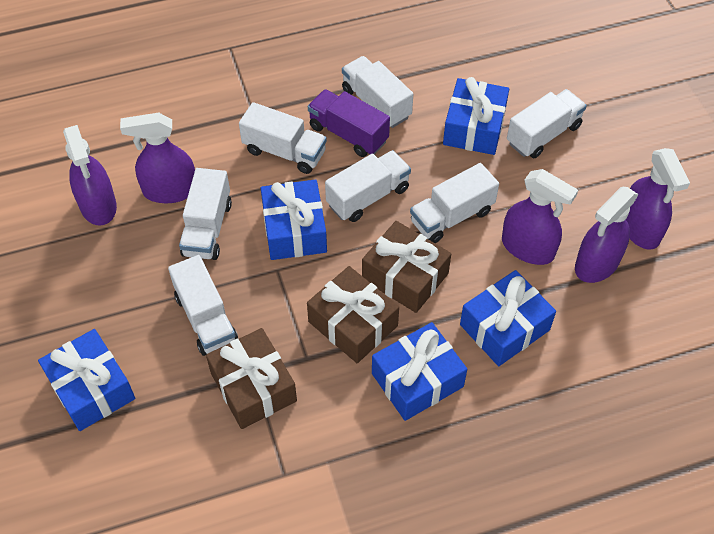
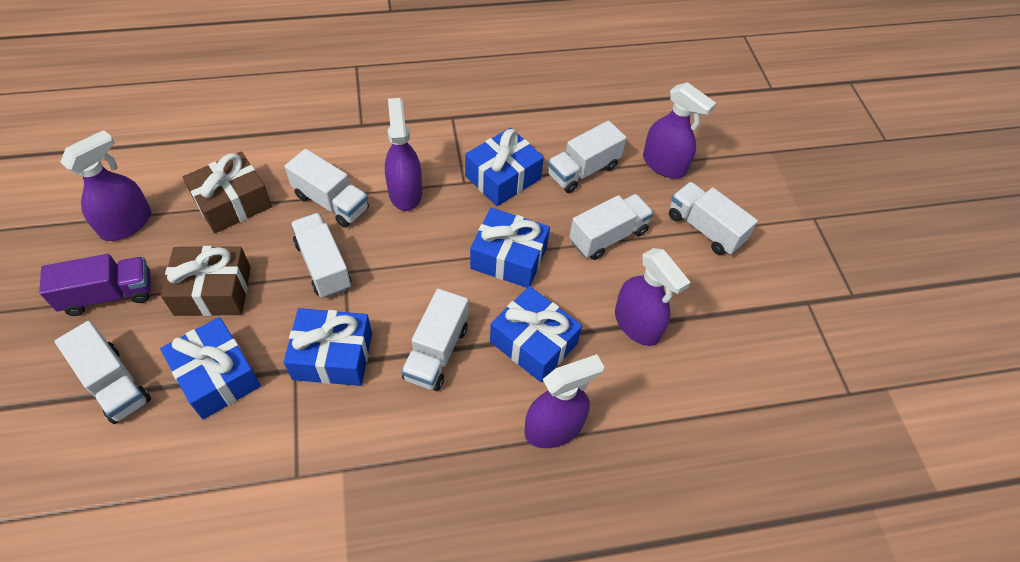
brown gift: 3 -> 2

